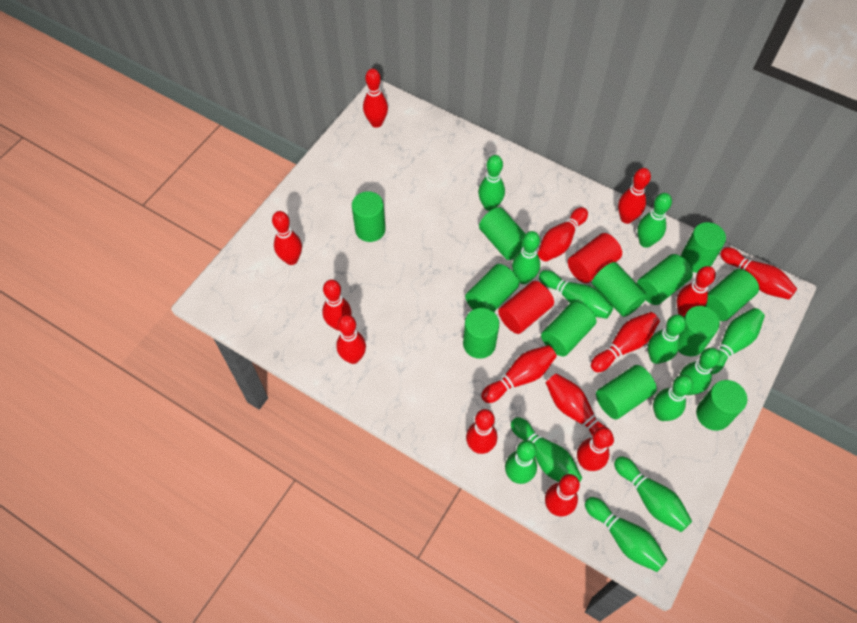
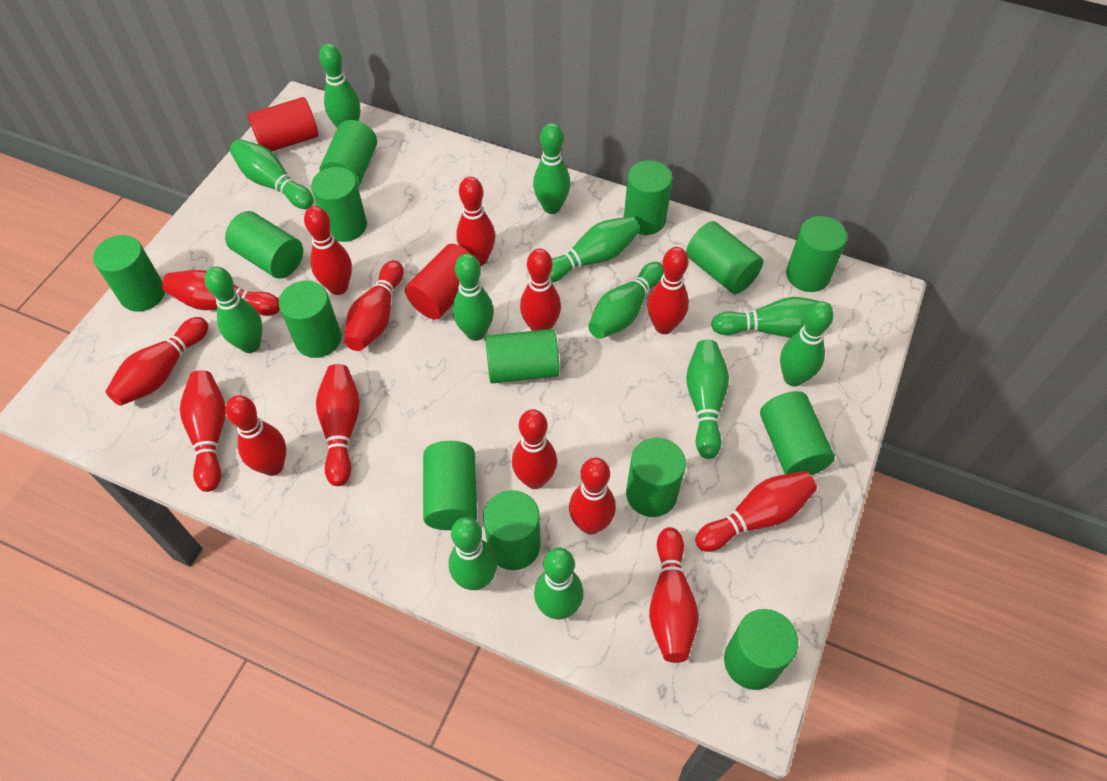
green cylinder: 12 -> 14

